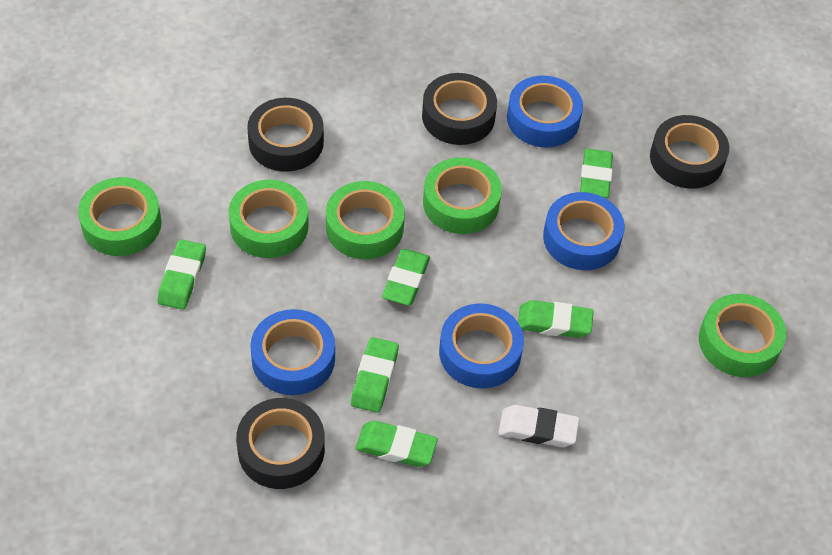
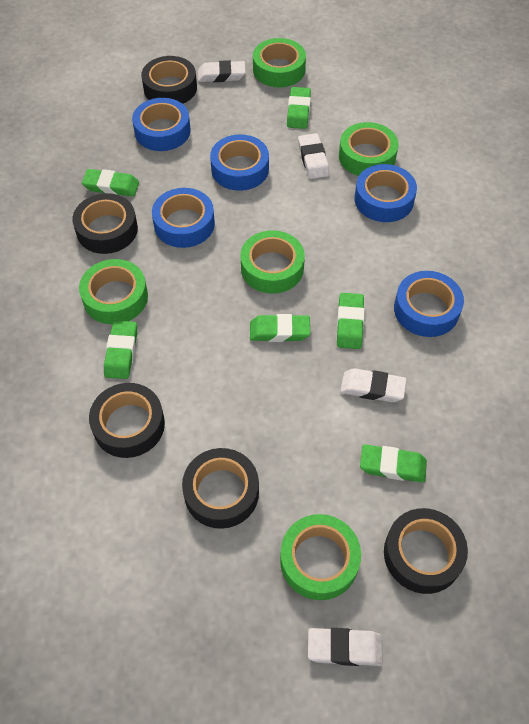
black tape: 4 -> 5
blue tape: 4 -> 5
white eraser: 1 -> 4

